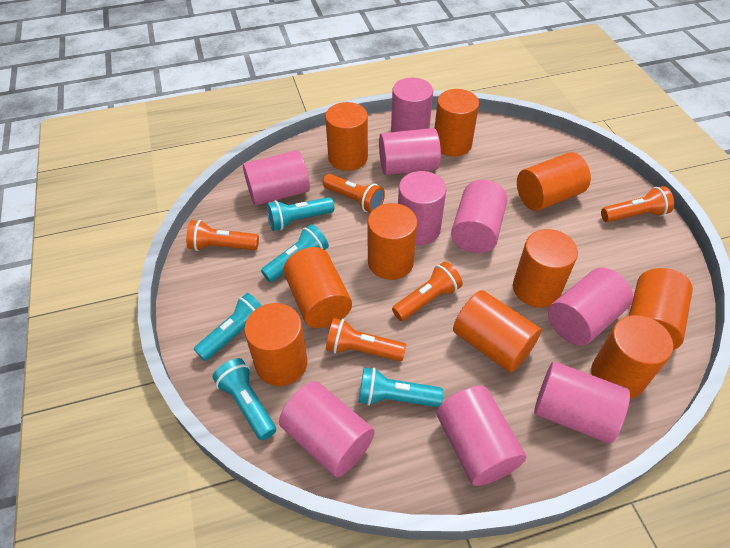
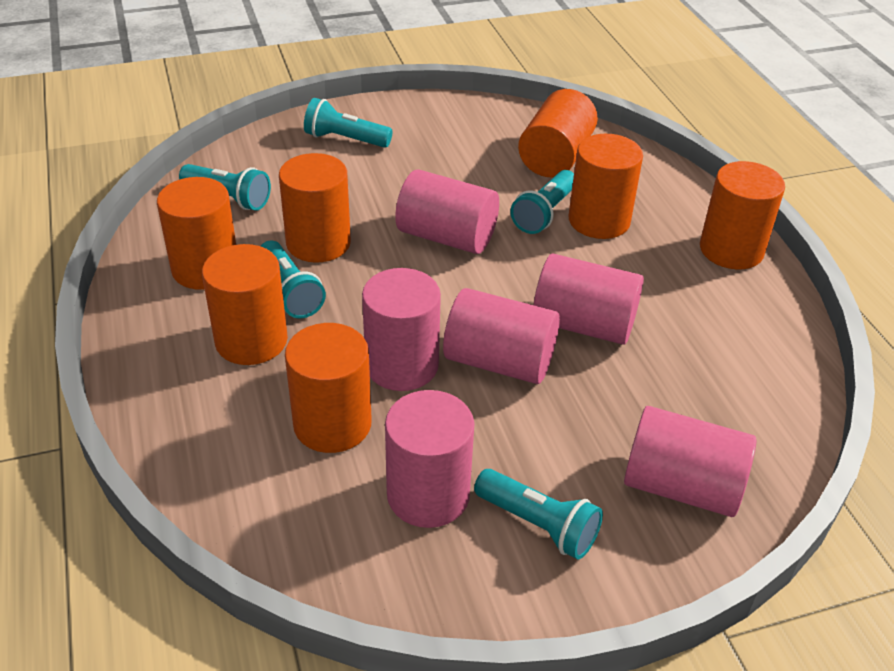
orange cylinder: 10 -> 7
orange flashlight: 5 -> 0
pink cylinder: 9 -> 6

